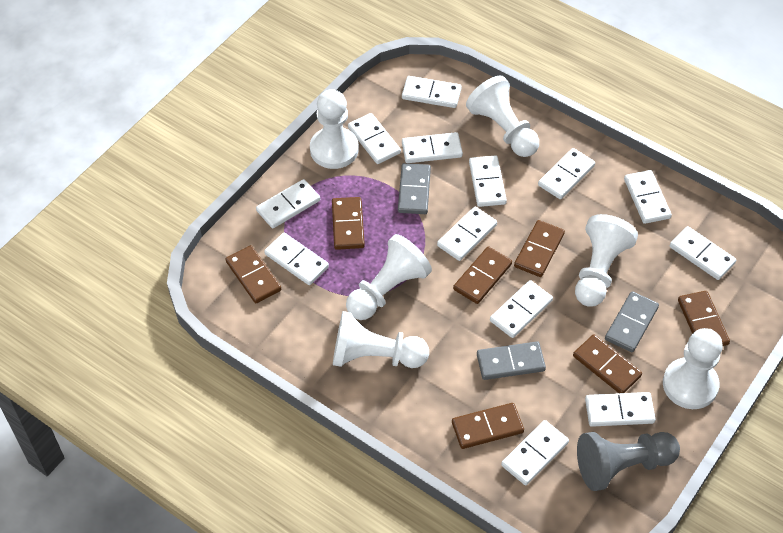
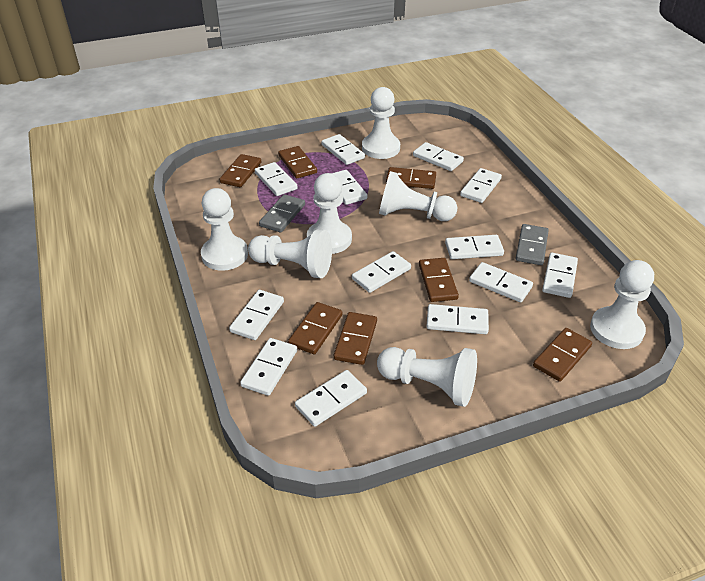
grey domino: 3 -> 2
grey pawn: 1 -> 0
white pawn: 6 -> 7

